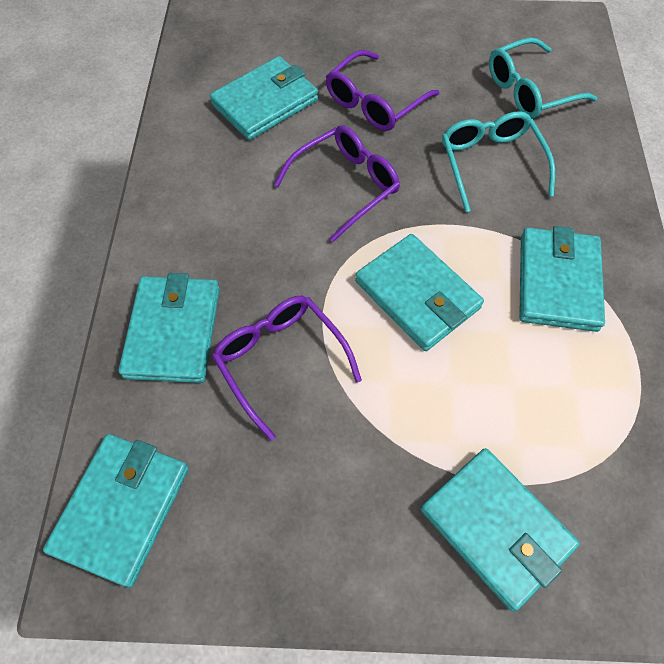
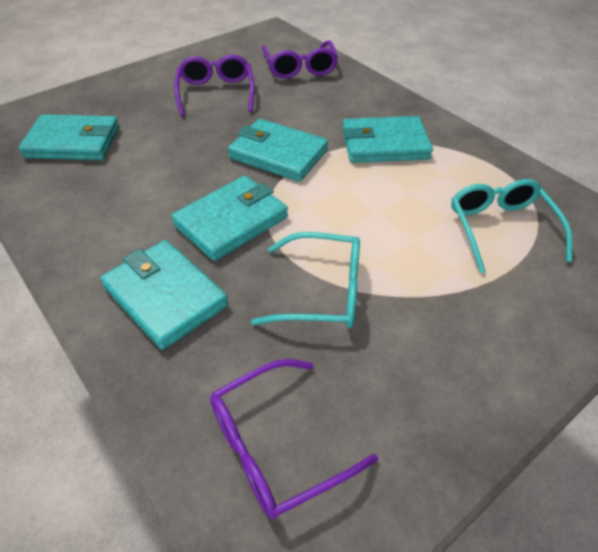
turquoise wallet: 6 -> 5

